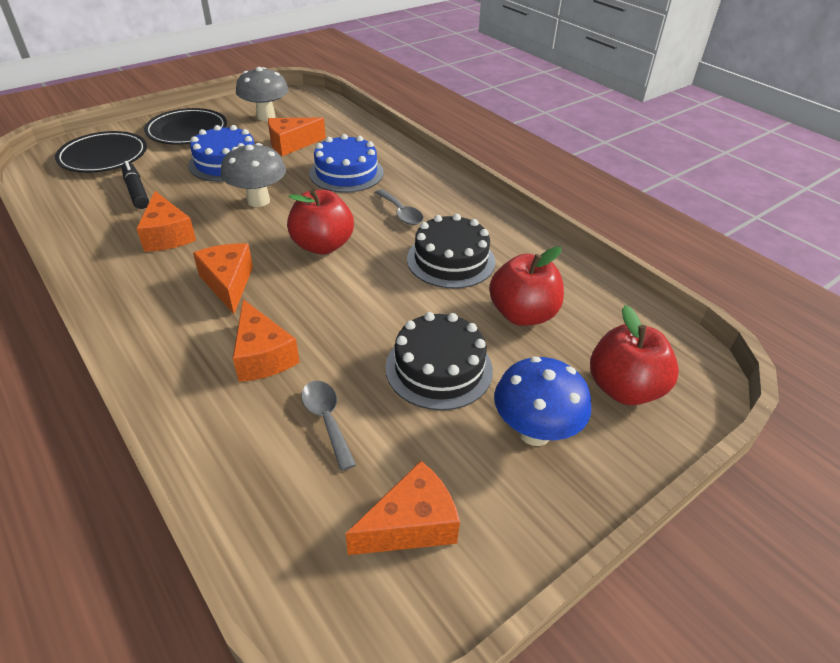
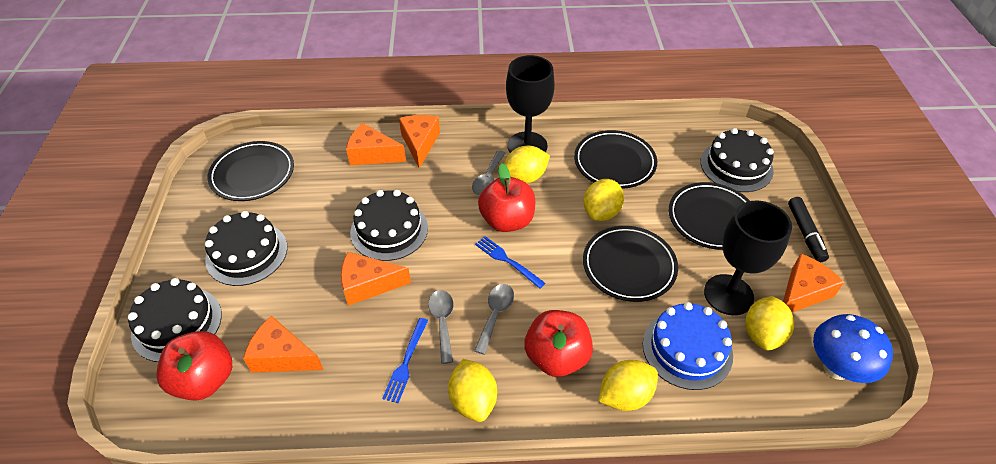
black cake: 2 -> 4
black goblet: 0 -> 2
black plate: 2 -> 4
blue cake: 2 -> 1
blue fork: 0 -> 2
grey mushroom: 2 -> 0
grey spoon: 2 -> 3
yellow lemon: 0 -> 5

